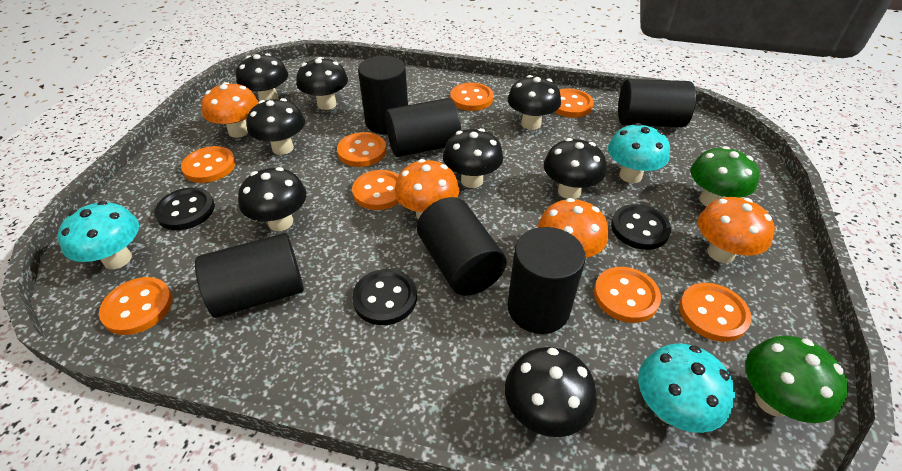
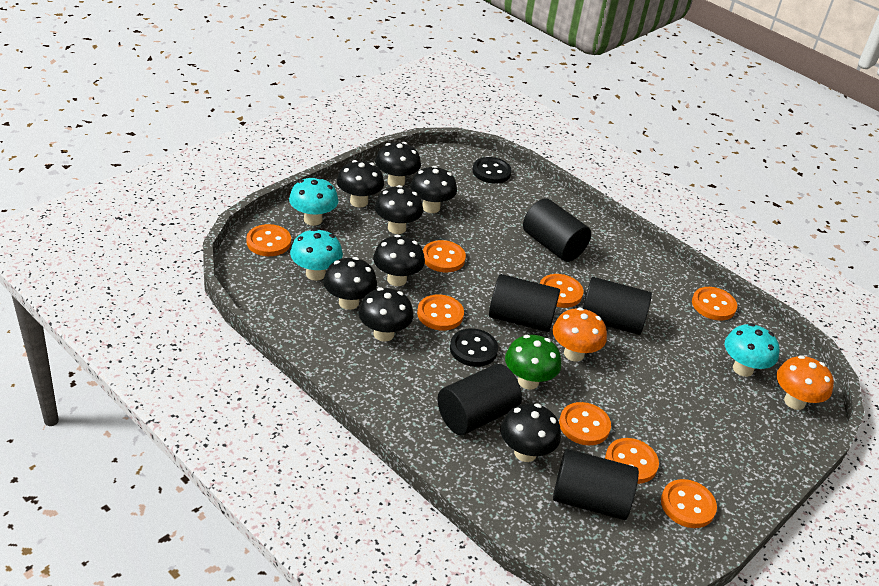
black button: 3 -> 2
black cylinder: 6 -> 5
green mushroom: 2 -> 1
orange mushroom: 4 -> 2

